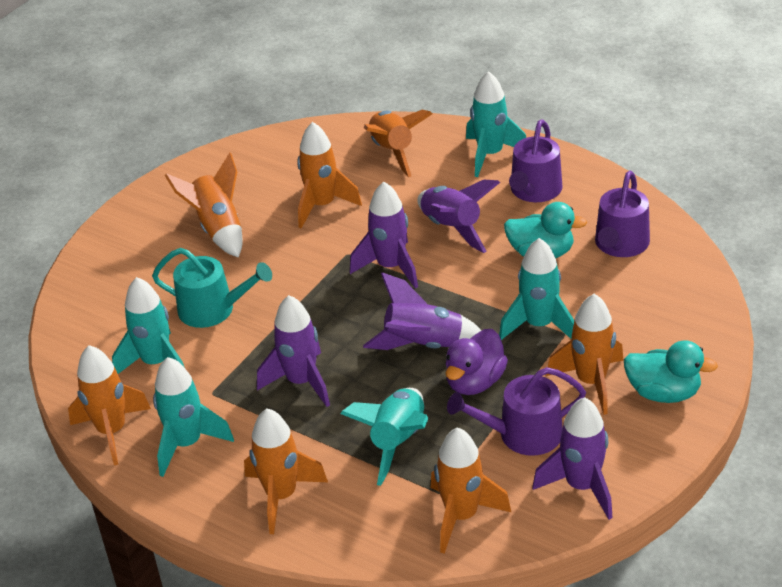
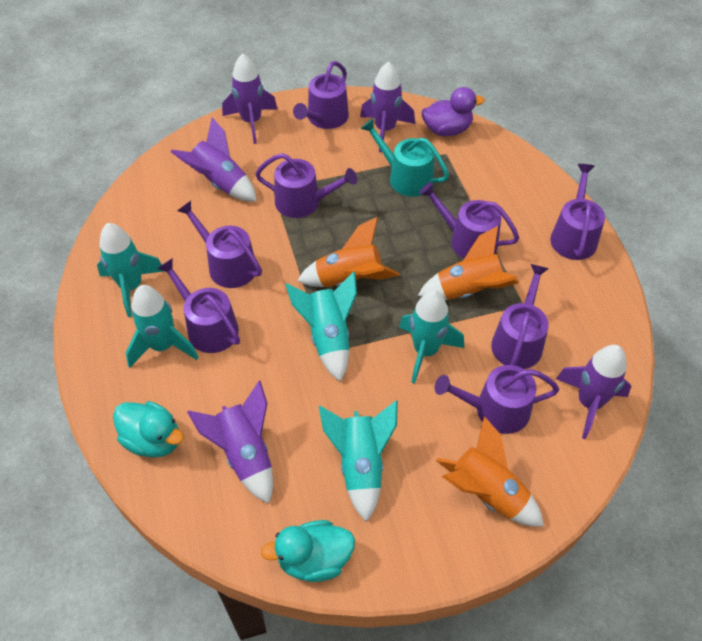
orange rocket: 7 -> 3
purple watering can: 3 -> 8

